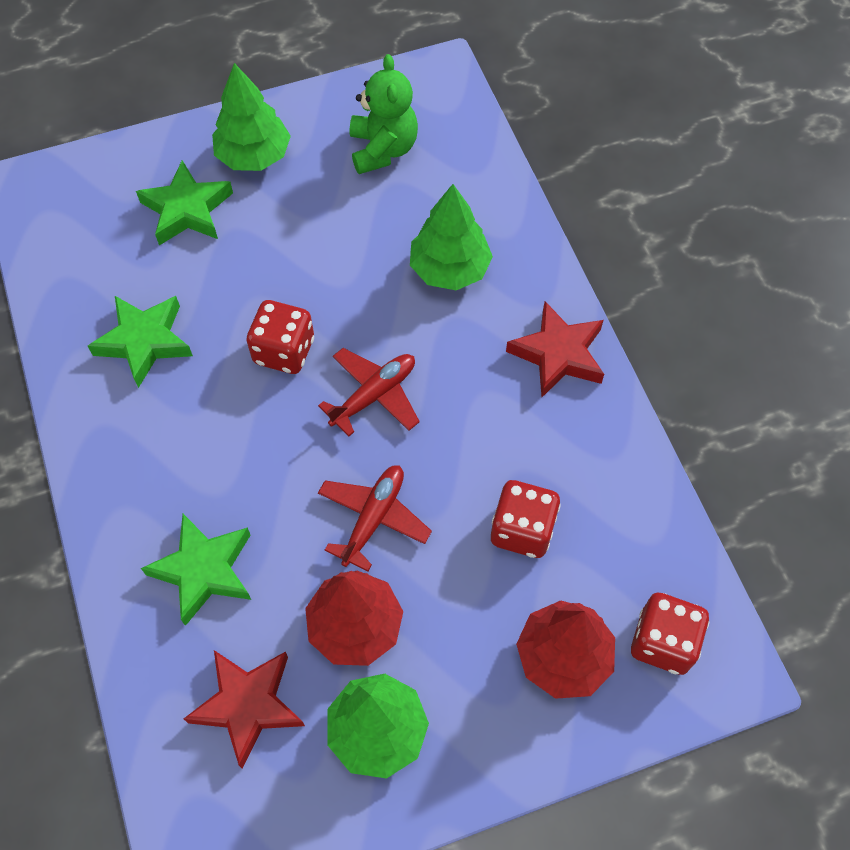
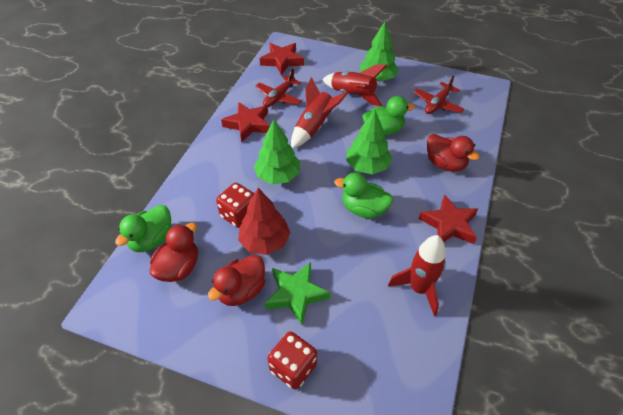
green duck: 0 -> 3
green star: 3 -> 1
green teddy bear: 1 -> 0
red dice: 3 -> 2
red duck: 0 -> 3
red rocket: 0 -> 3
red star: 2 -> 3
red tree: 2 -> 1

